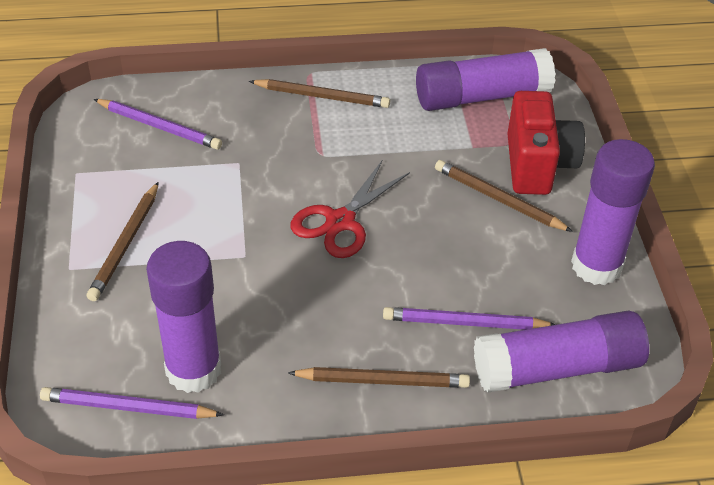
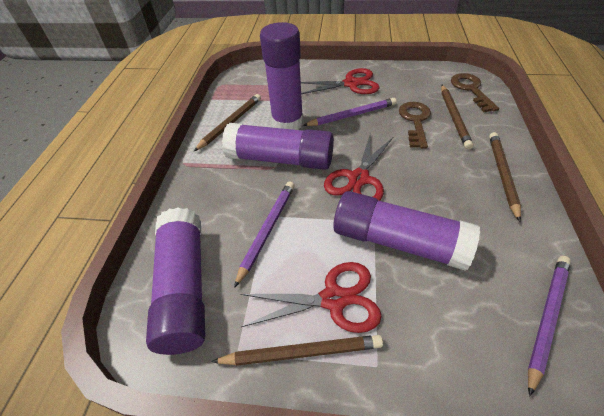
brown key: 0 -> 2
red camera: 1 -> 0
red scissors: 1 -> 3

